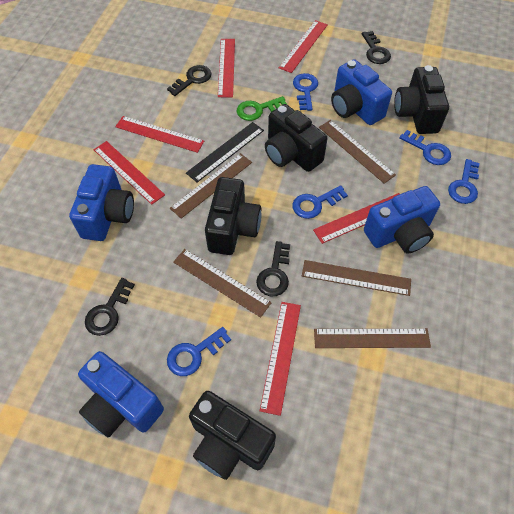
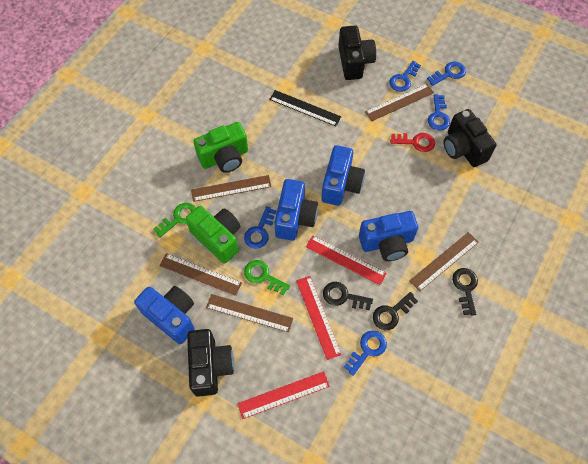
black camera: 4 -> 3
black key: 4 -> 3
green camera: 0 -> 2
green key: 1 -> 2
red key: 0 -> 1
red ruler: 6 -> 3

